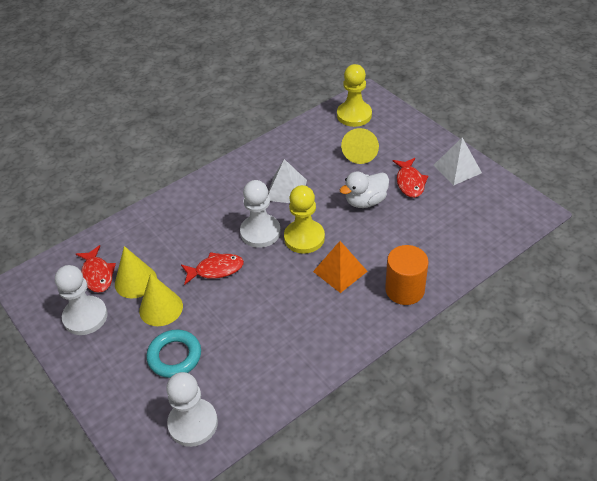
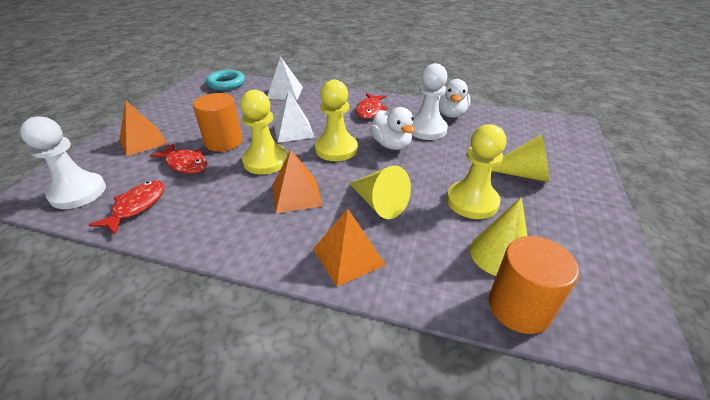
orange cylinder: 1 -> 2
orange pyramid: 1 -> 3
white duck: 1 -> 2
white pawn: 3 -> 2
yellow pawn: 2 -> 3

